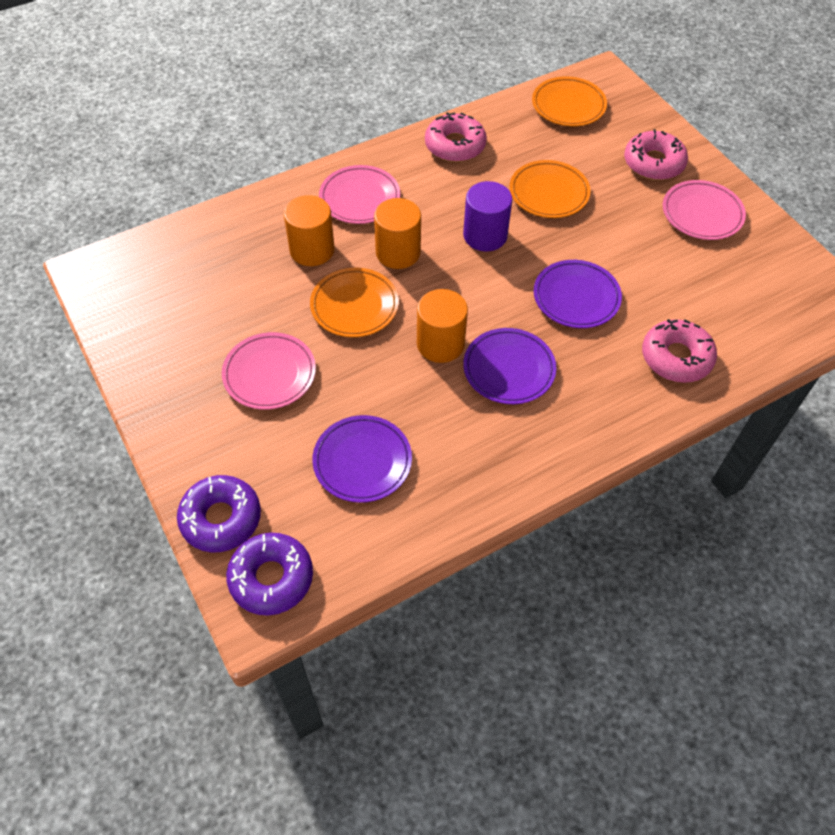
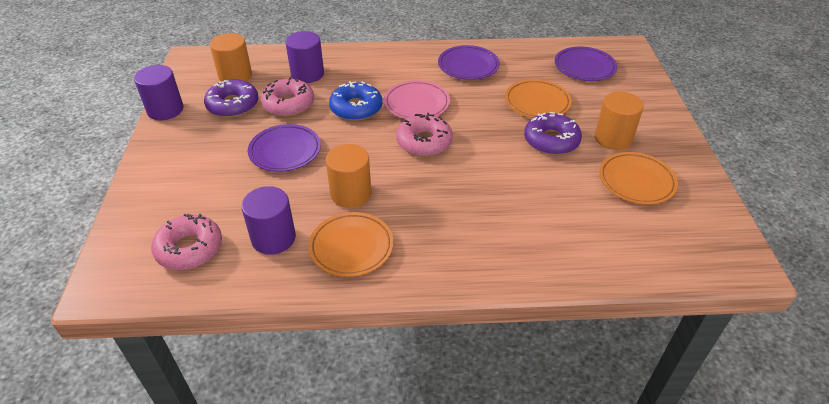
blue donut: 0 -> 1
pink plate: 3 -> 1
purple cylinder: 1 -> 3

